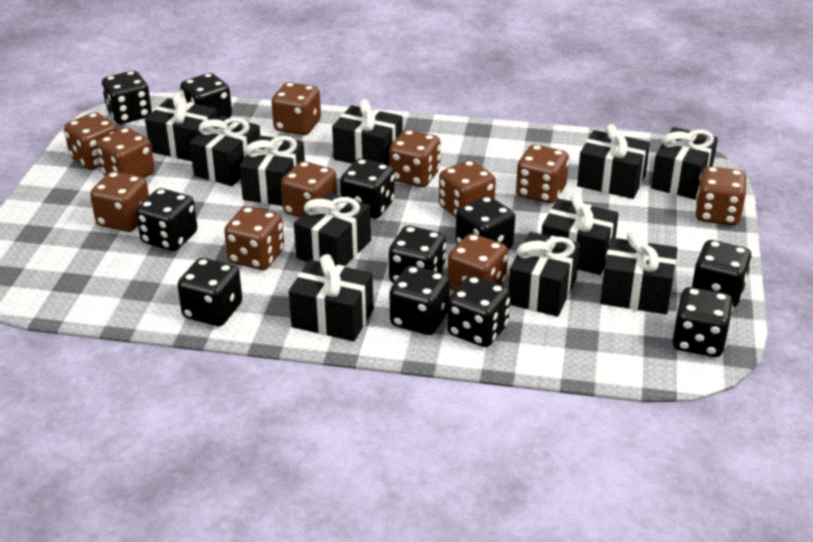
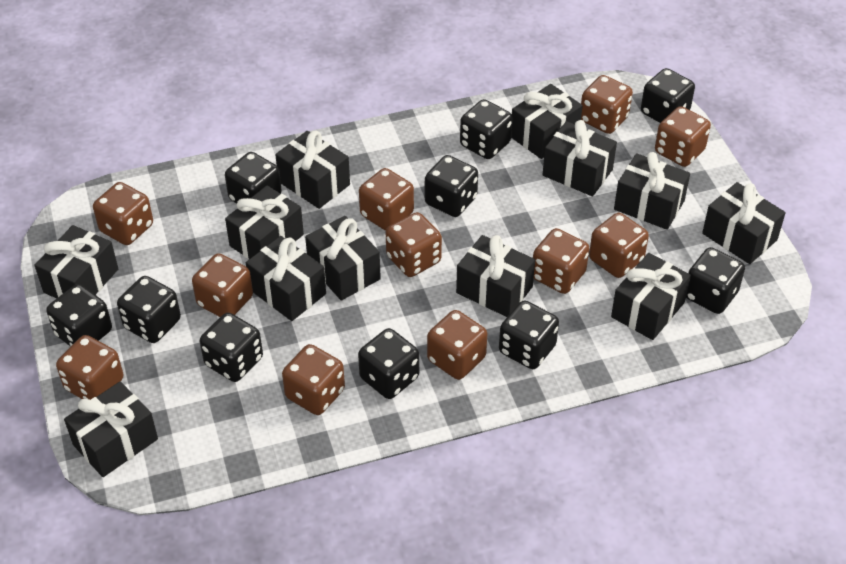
black dice: 11 -> 10
black gift: 11 -> 12

